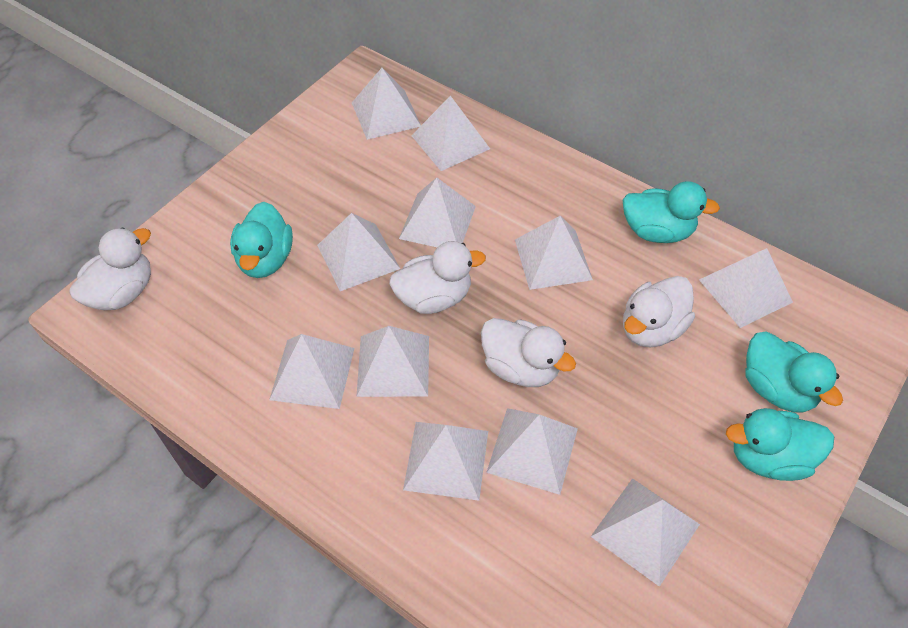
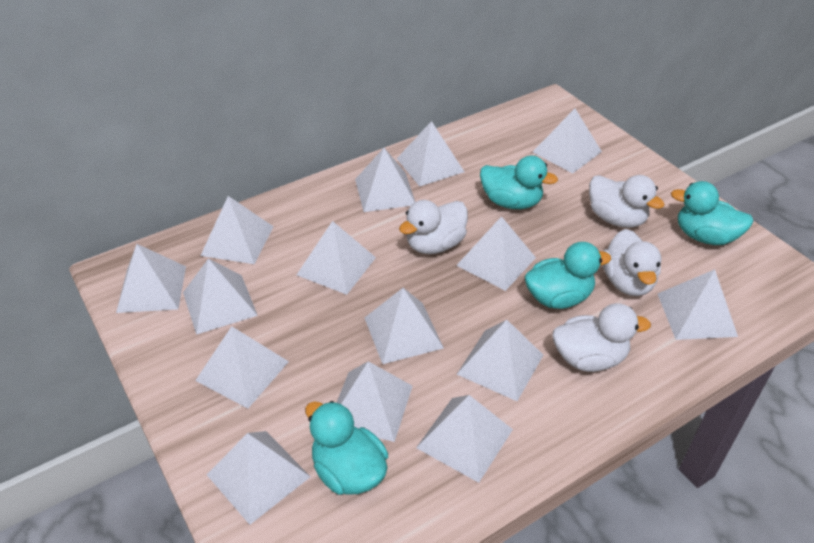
white pyramid: 11 -> 15

